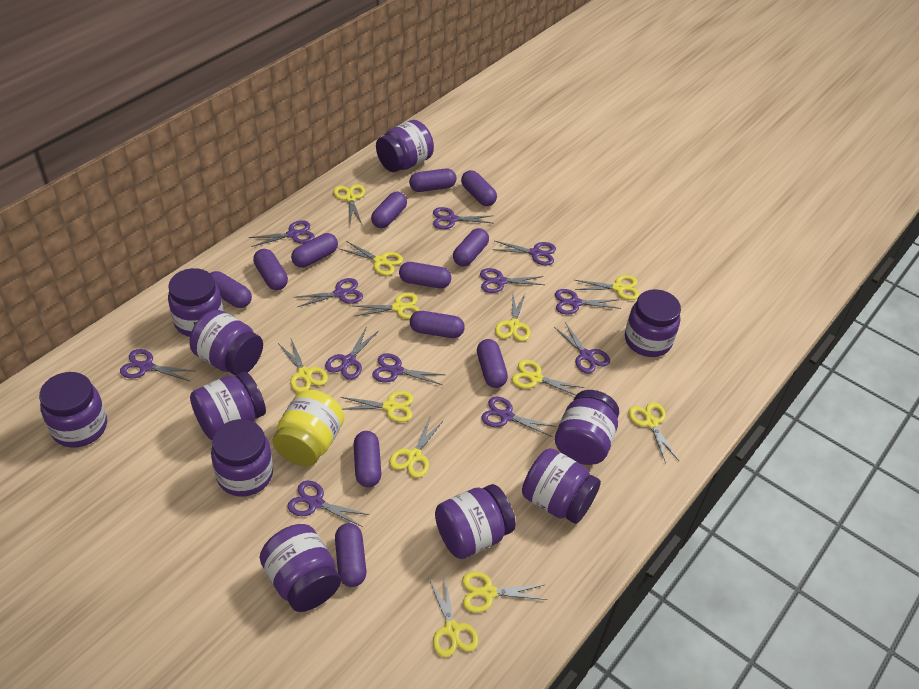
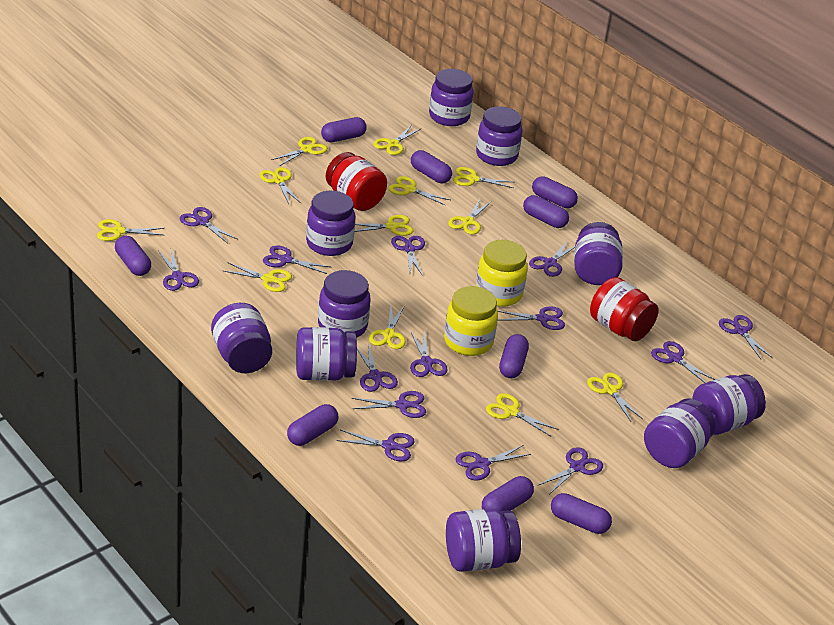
purple capsule: 12 -> 9
purple jar: 11 -> 10
purple scissors: 12 -> 14
red jar: 0 -> 2
yellow jar: 1 -> 2

